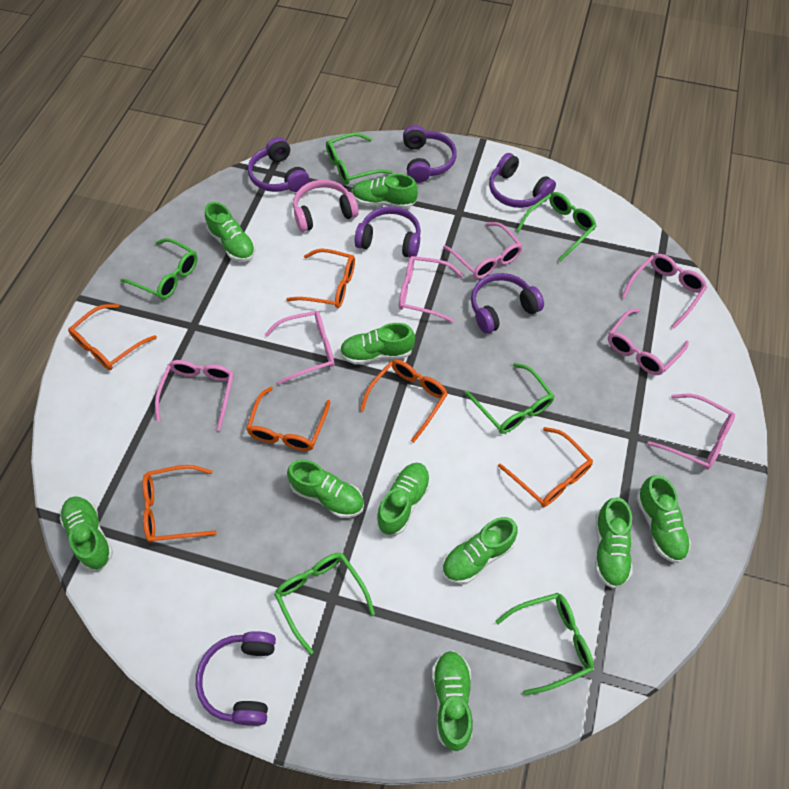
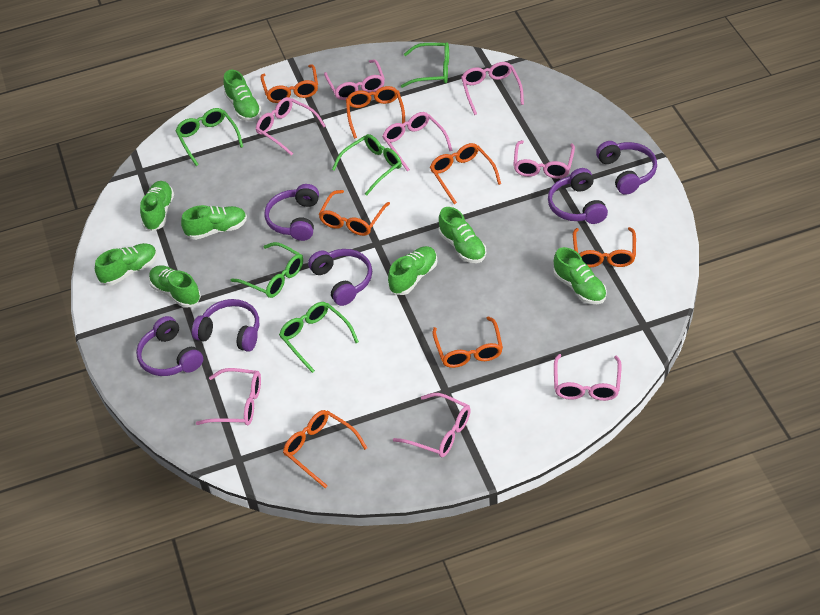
green glasses: 6 -> 5
green shoe: 10 -> 8
orange glasses: 6 -> 7
pink glasses: 7 -> 8
pink headphones: 1 -> 0

